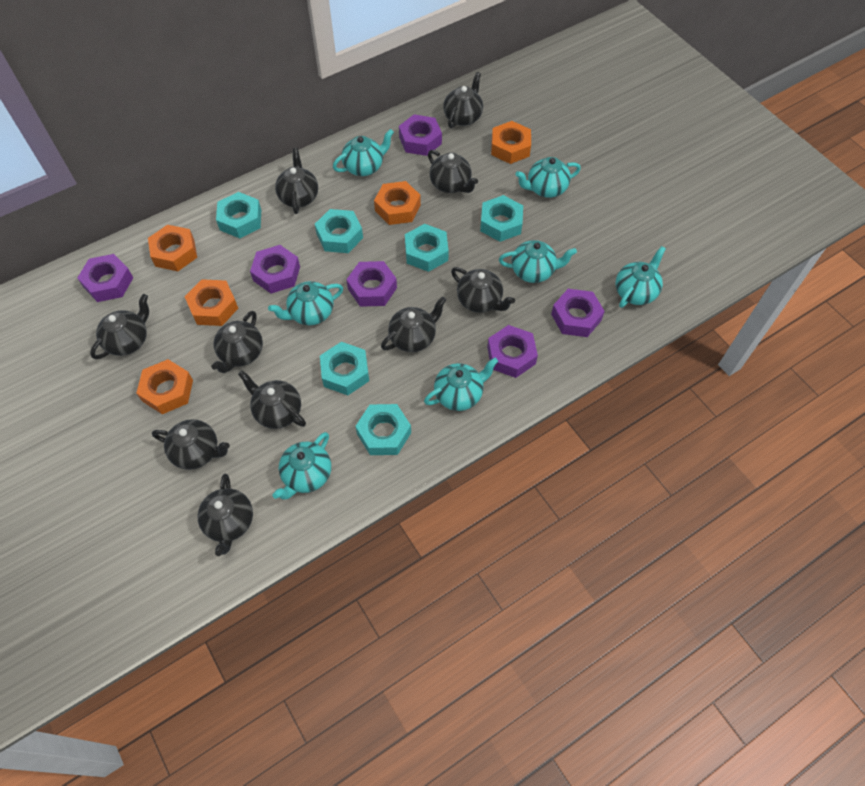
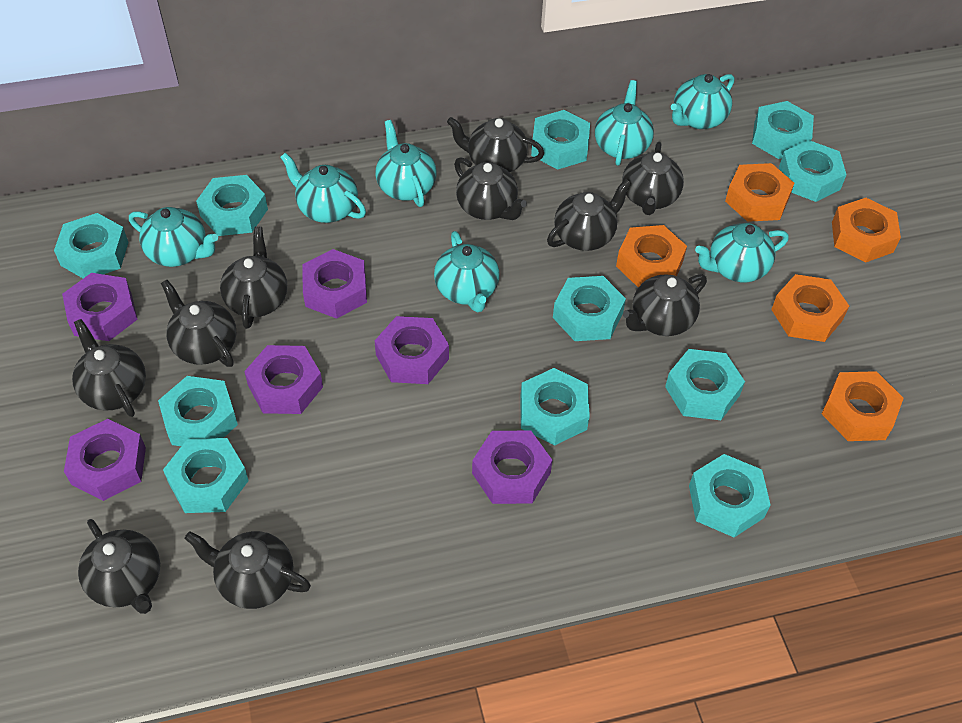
turquoise nut: 6 -> 11

